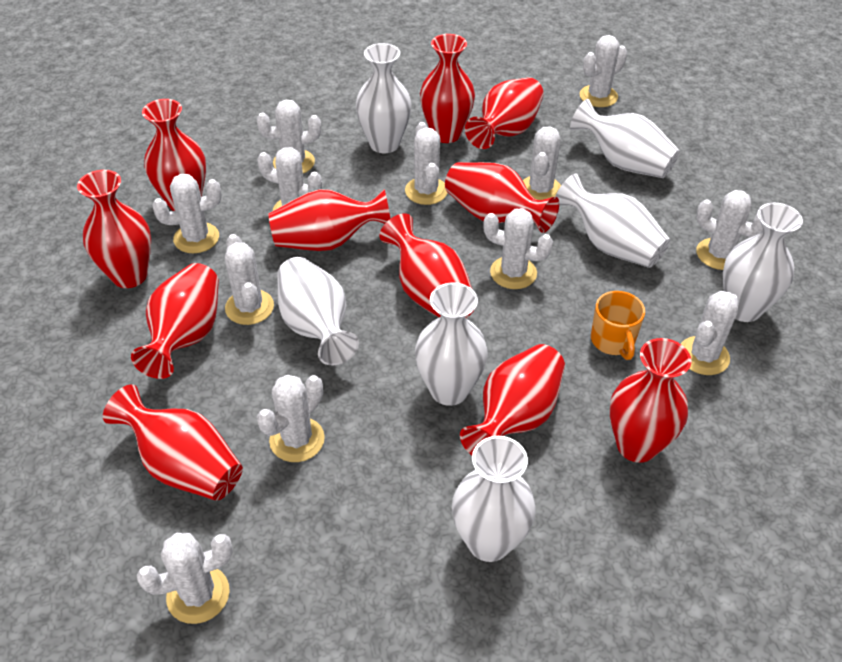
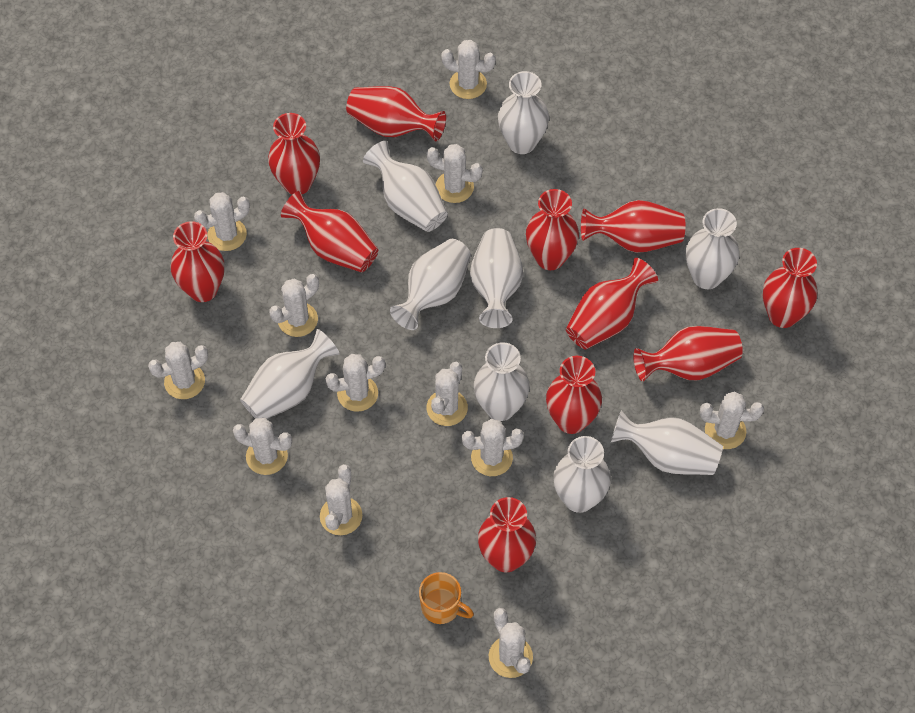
white vase: 7 -> 9

